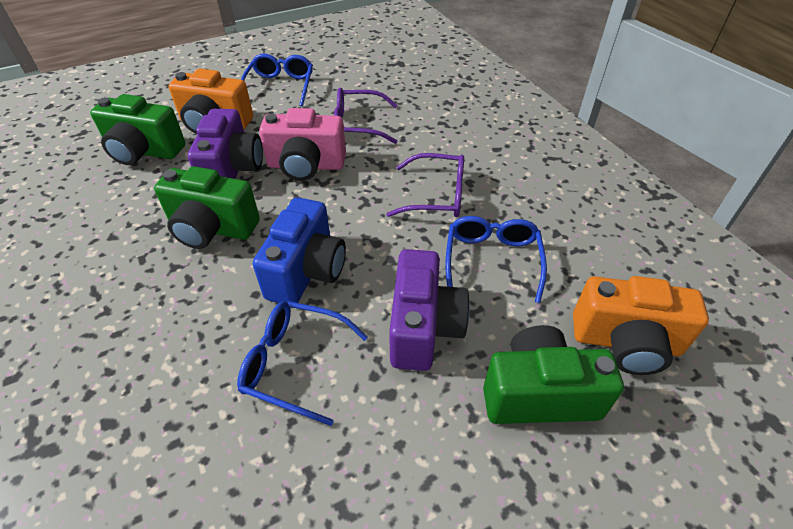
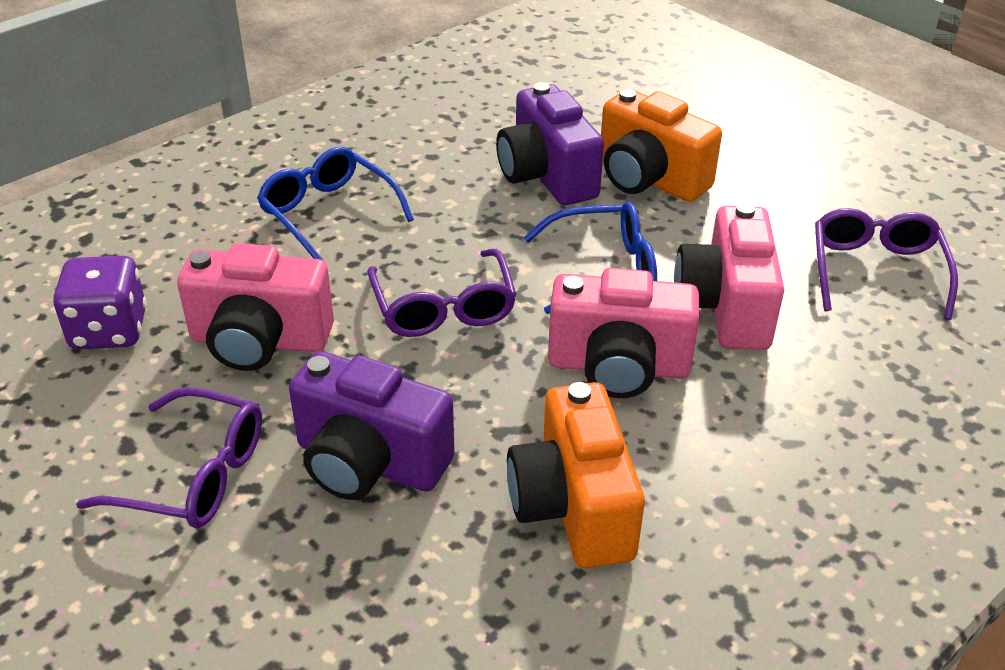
blue camera: 1 -> 0
blue glasses: 3 -> 2
green camera: 3 -> 0
pink camera: 1 -> 3
purple dice: 0 -> 1
purple glasses: 2 -> 3

